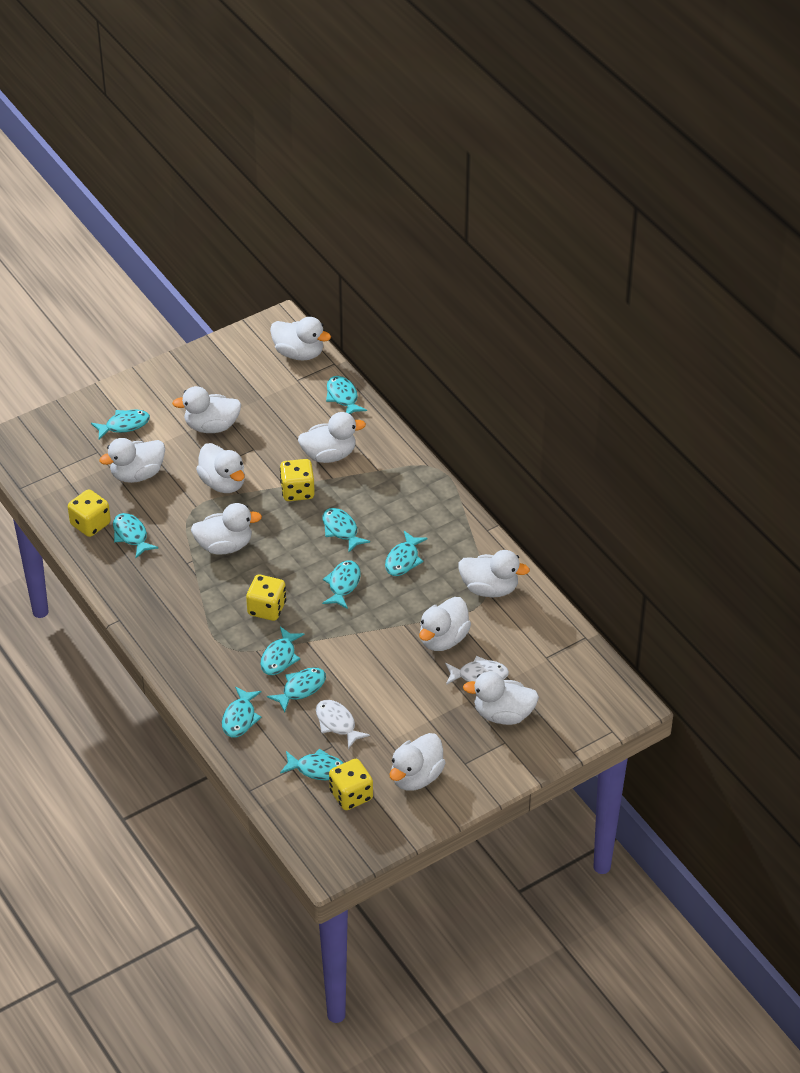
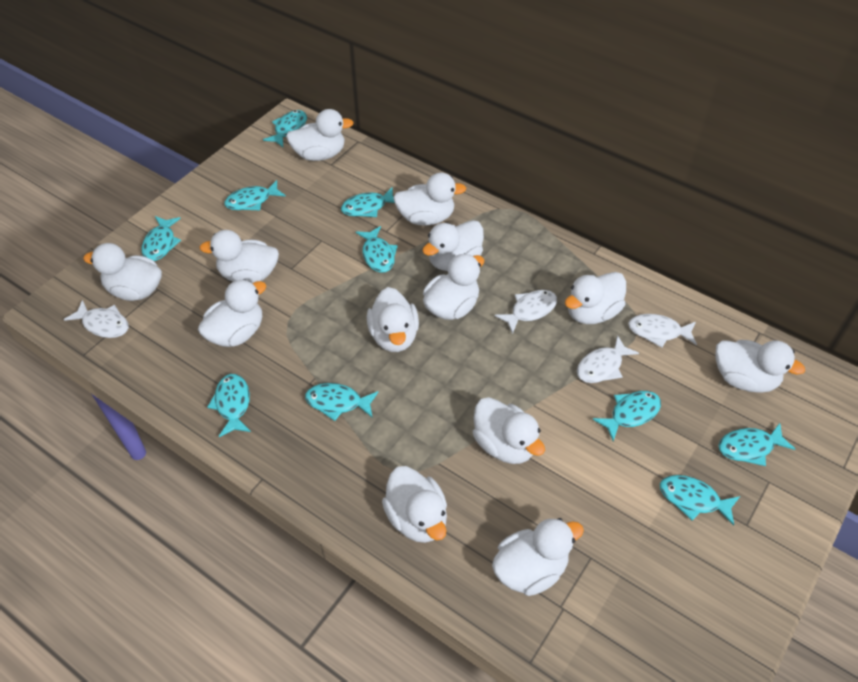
white duck: 10 -> 13
white fish: 2 -> 4
yellow dice: 4 -> 0

